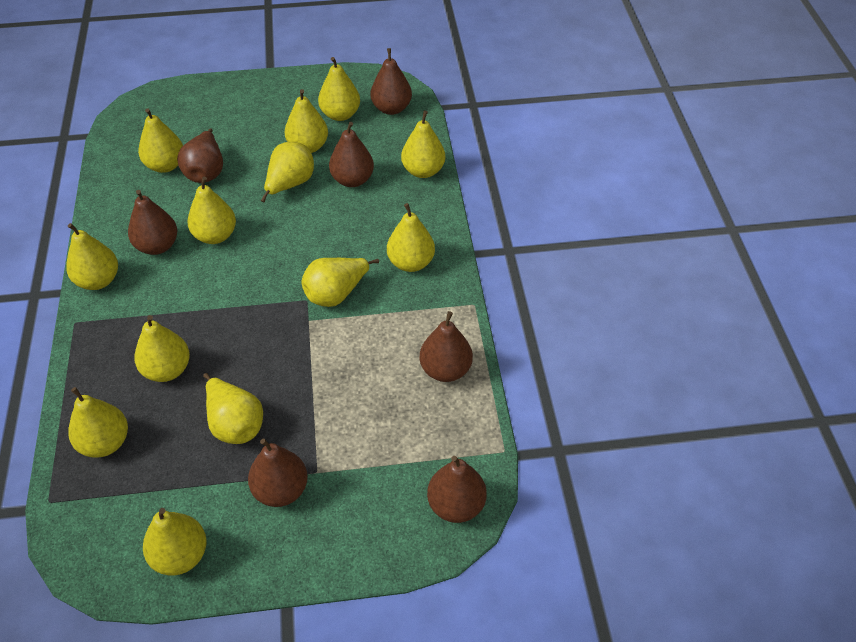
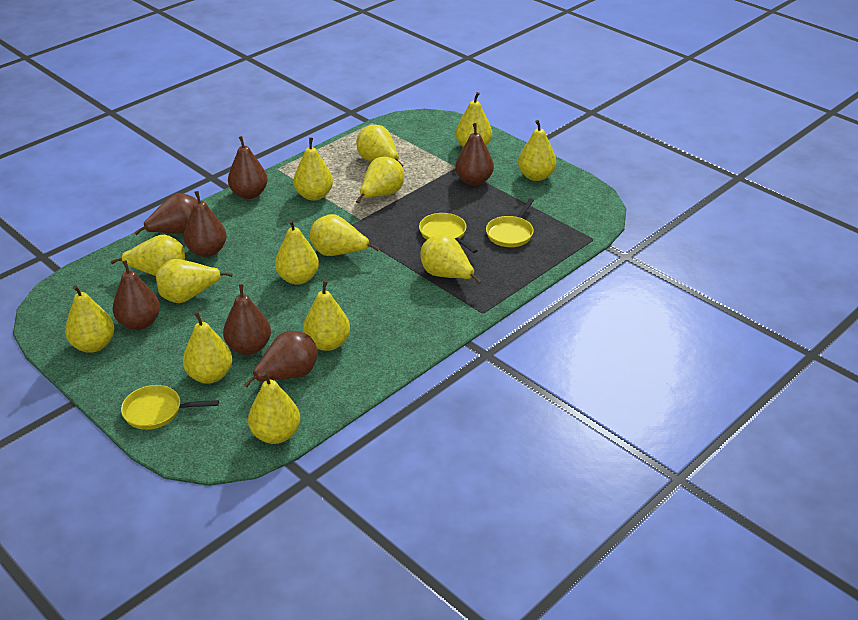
yellow pan: 0 -> 3
yellow pear: 13 -> 14

